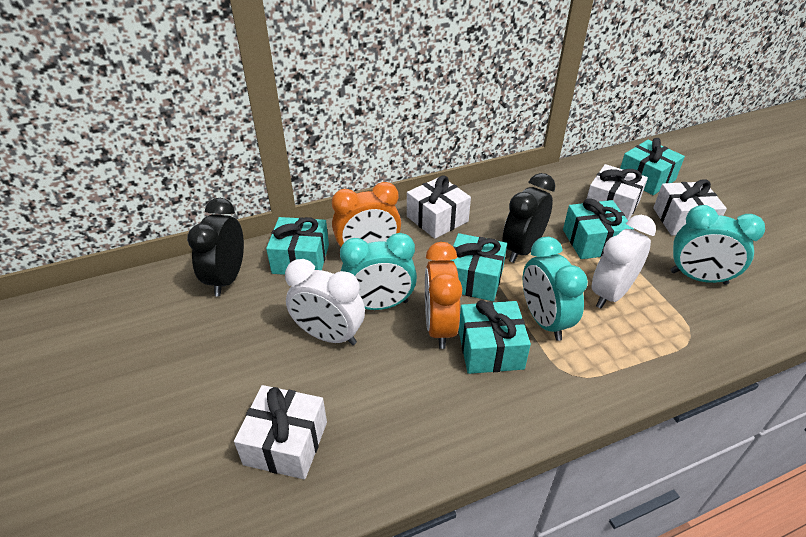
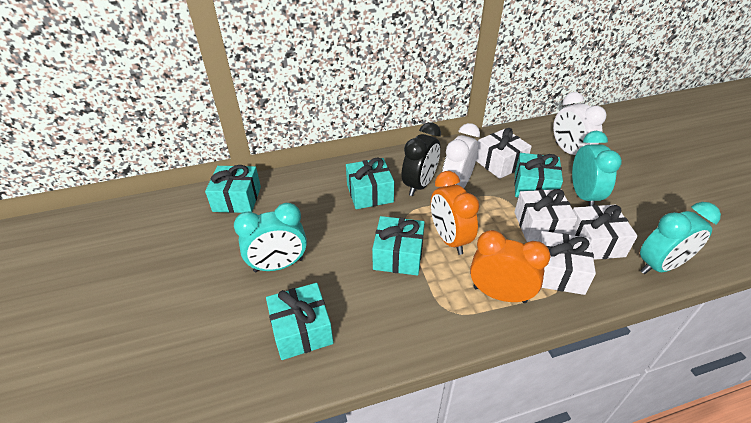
black clock: 2 -> 1

